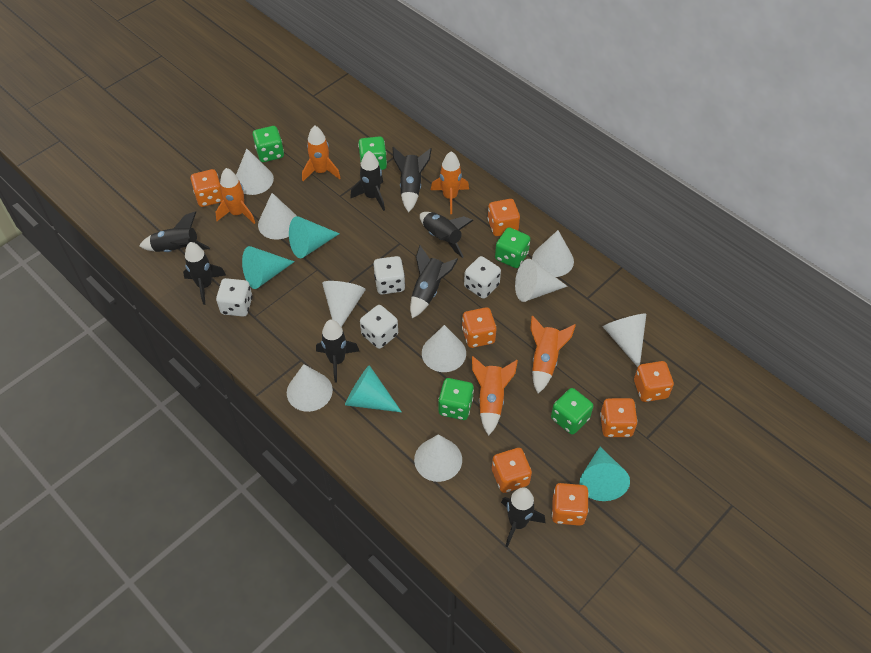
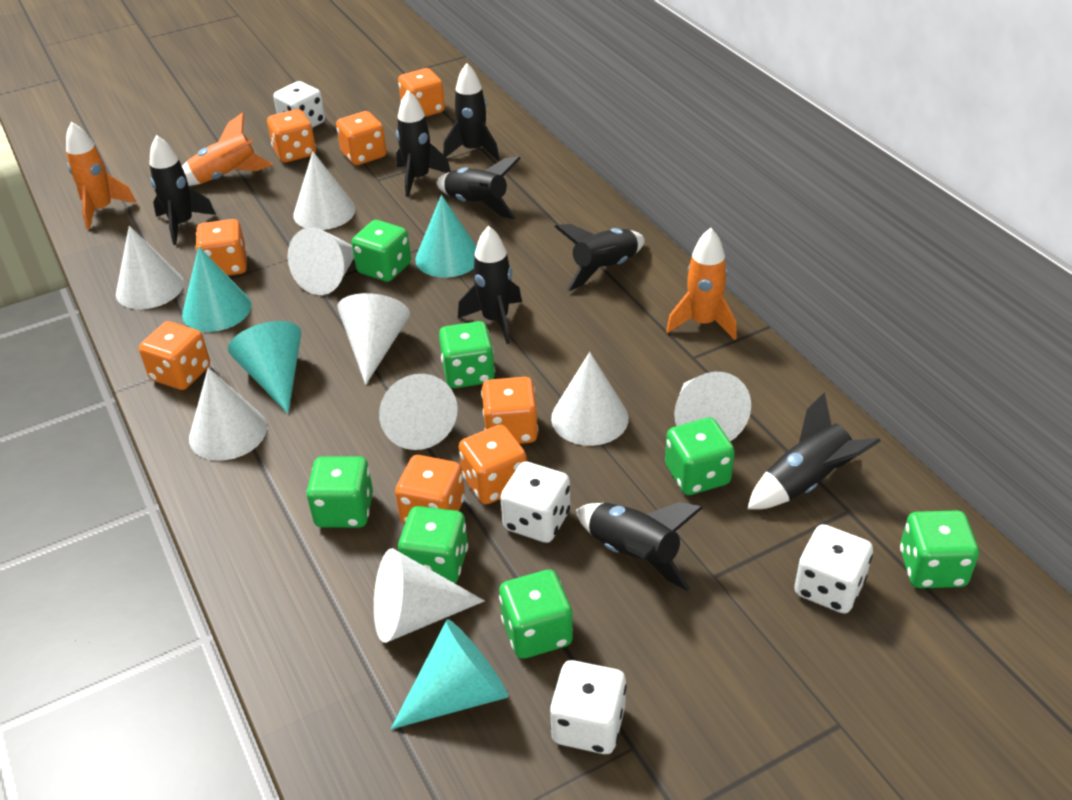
green dice: 5 -> 7
orange dice: 7 -> 8
orange rocket: 5 -> 3

